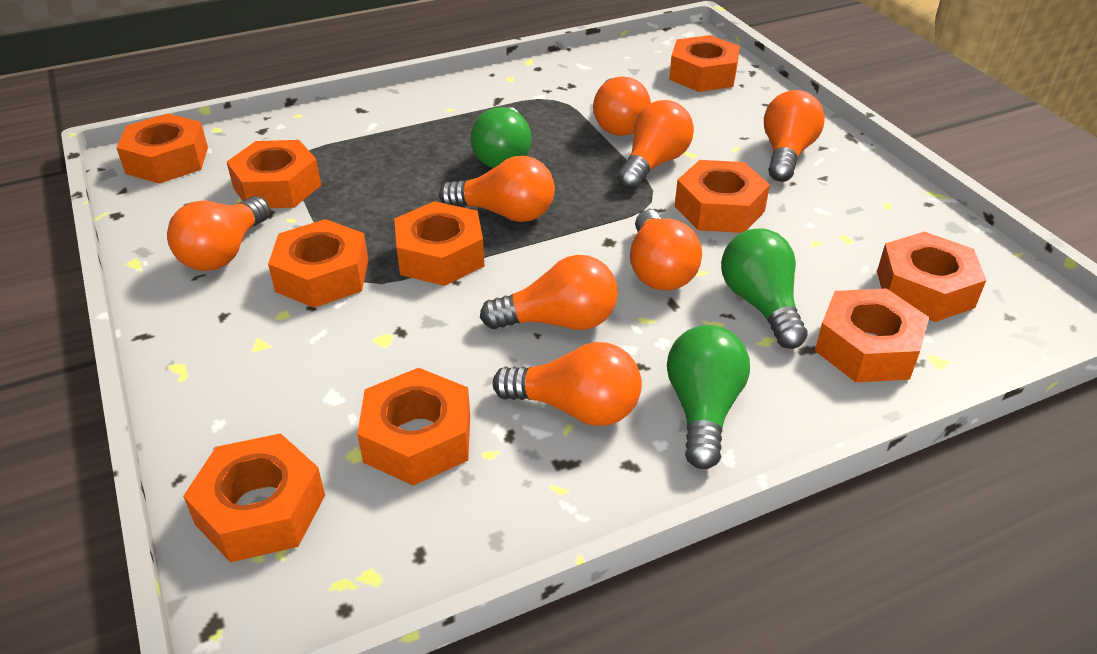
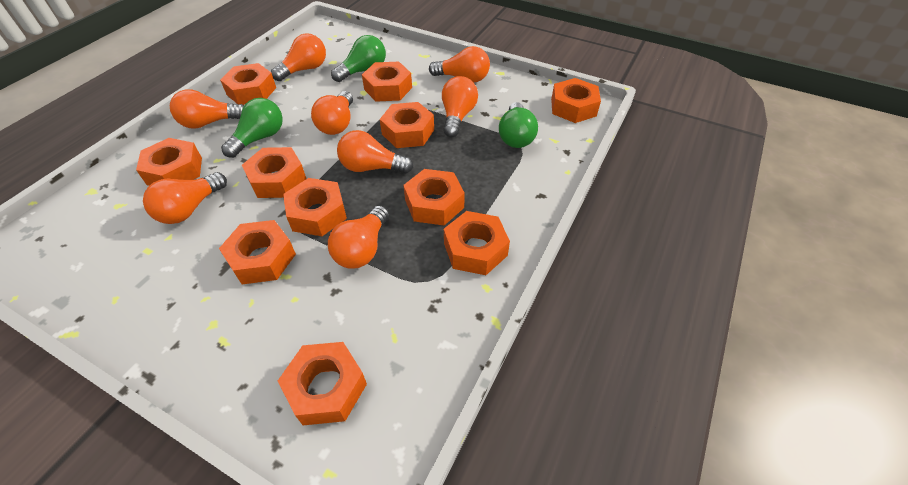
orange nut: 10 -> 11

